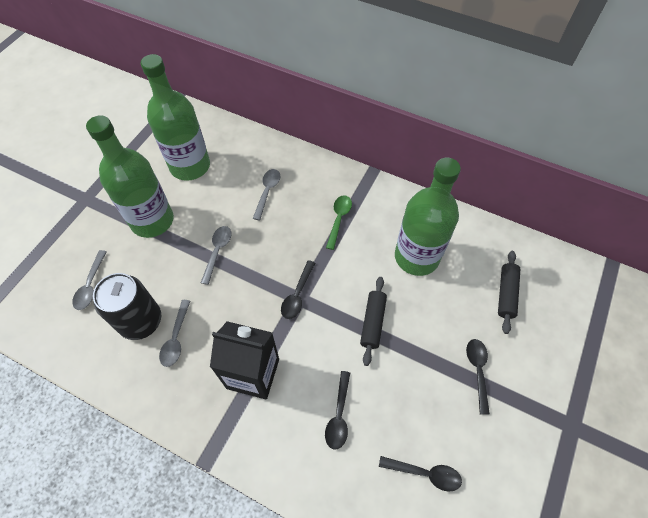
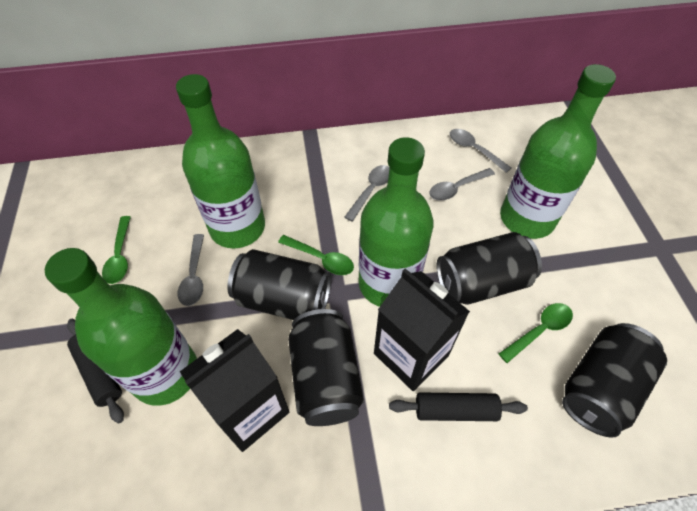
black can: 1 -> 4
black carton: 1 -> 2
black spoon: 4 -> 0
green bottle: 3 -> 4
green spoon: 1 -> 3

